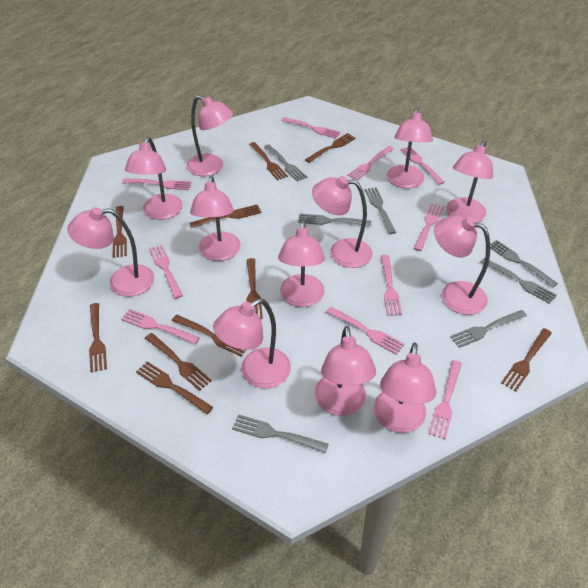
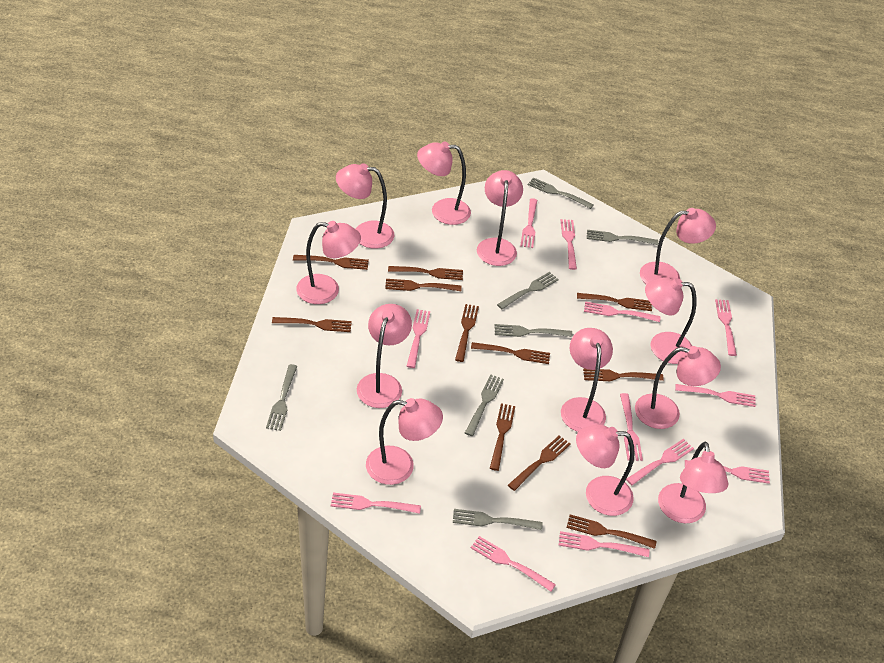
brown fork: 10 -> 11
pink fork: 10 -> 12

